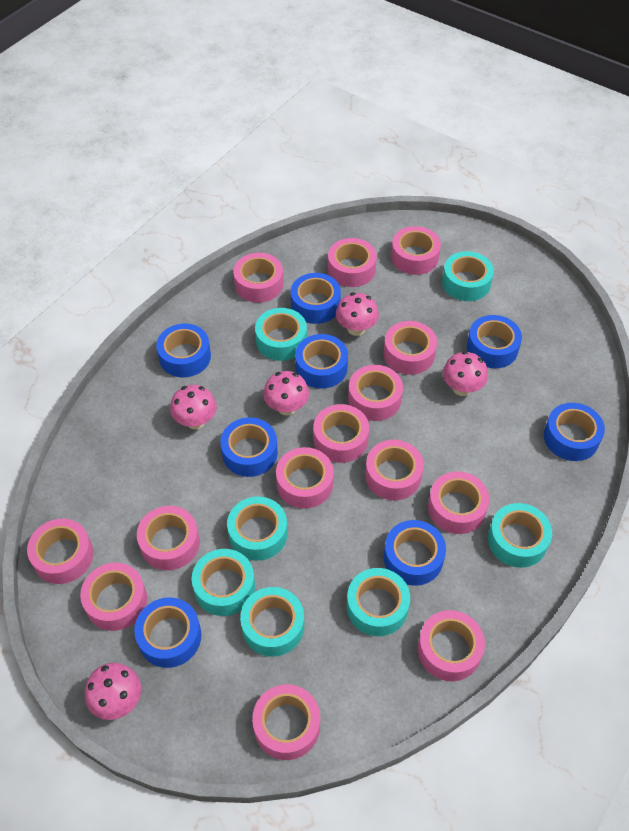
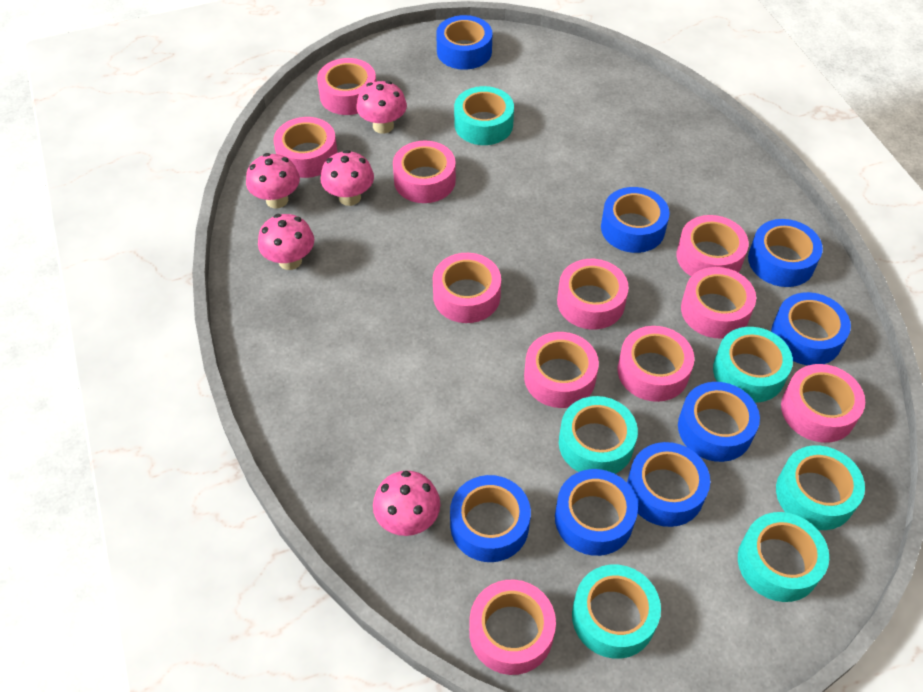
pink tape: 14 -> 11
turquoise tape: 7 -> 6

